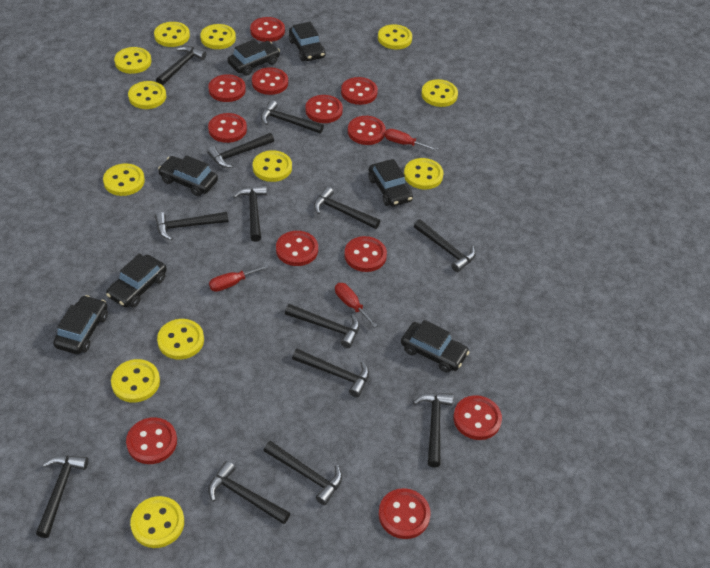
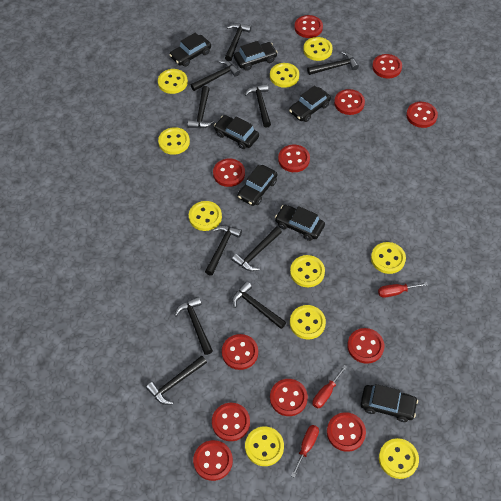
black hammer: 13 -> 10
yellow button: 12 -> 10

